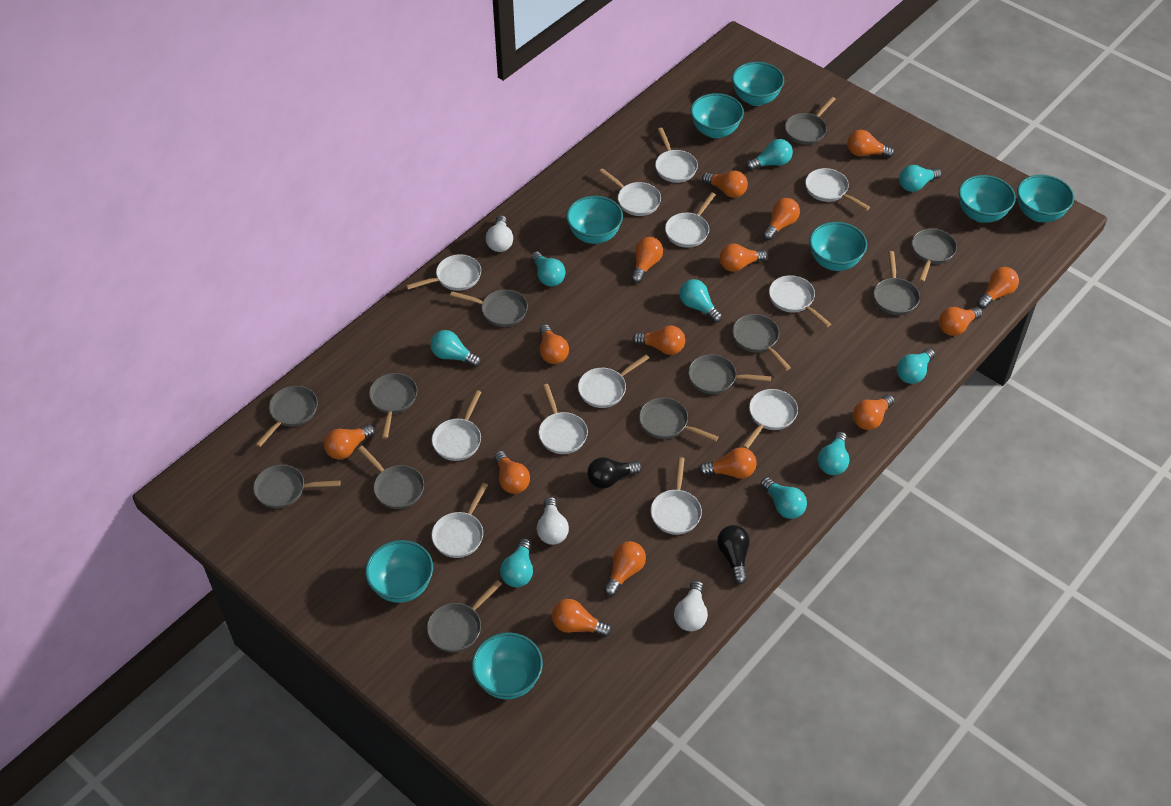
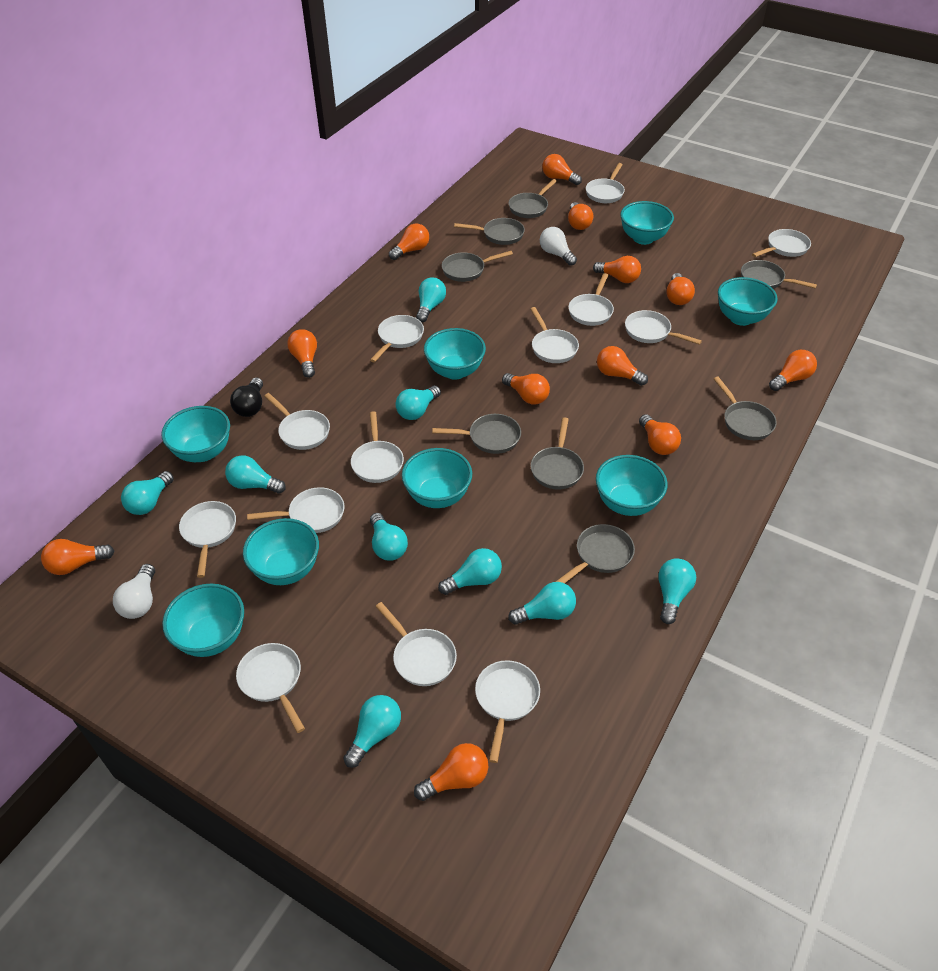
black light bulb: 2 -> 1
grey pan: 12 -> 8
orange light bulb: 15 -> 12
white light bulb: 3 -> 2
white pan: 12 -> 13

